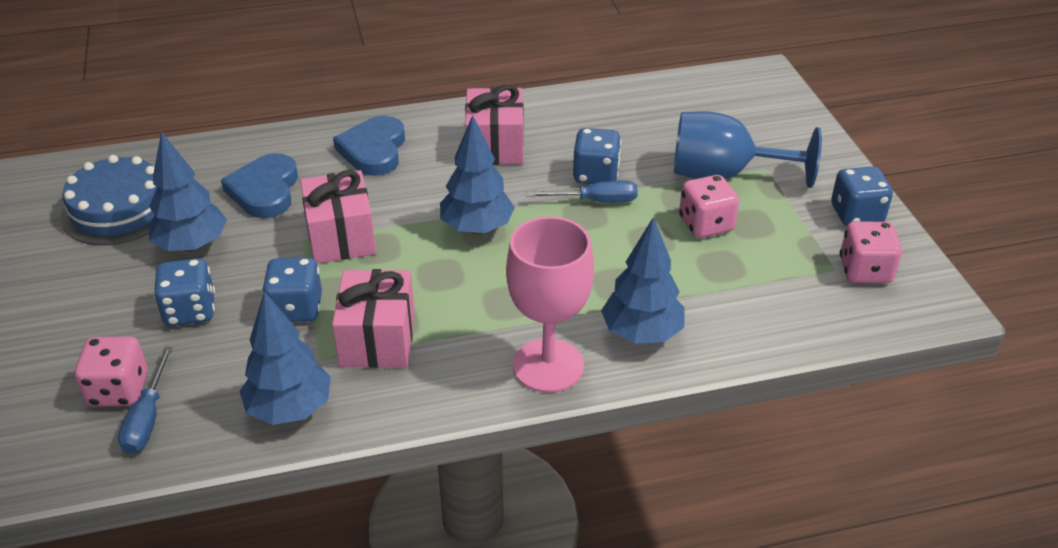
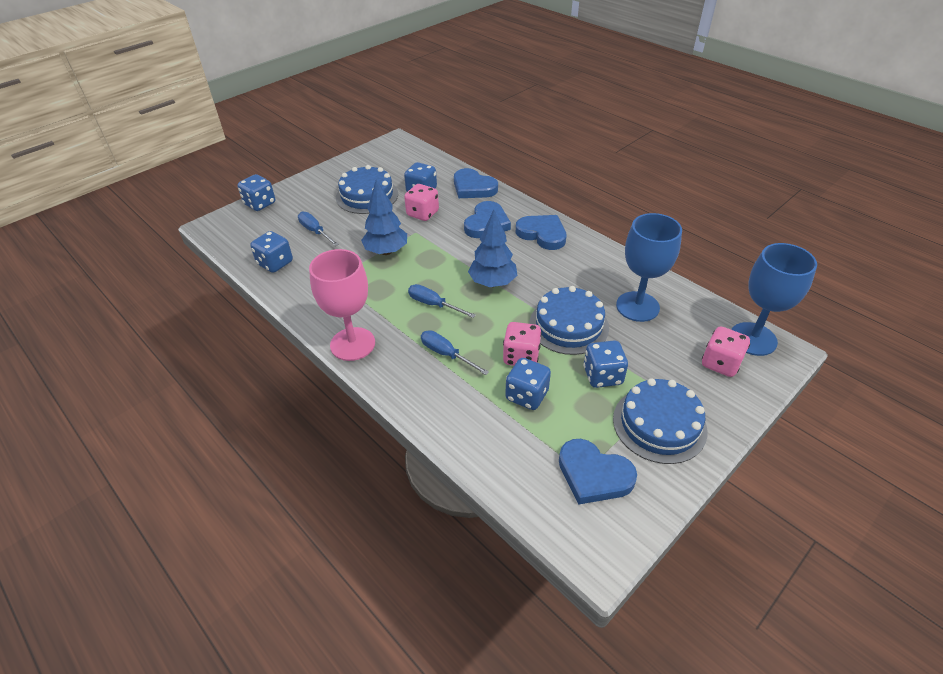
blue cake: 1 -> 3
blue dice: 4 -> 5
blue goblet: 1 -> 2
blue heart: 2 -> 4
blue screwdriver: 2 -> 3
blue tree: 4 -> 2
pink gift: 3 -> 0

